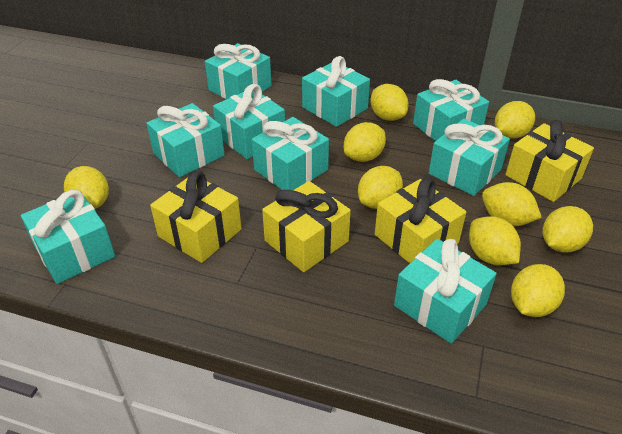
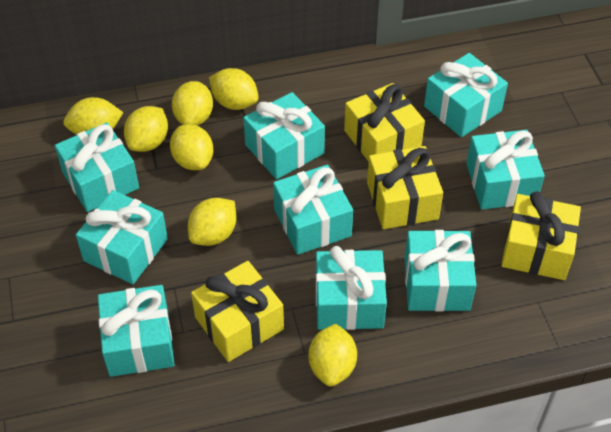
yellow lemon: 9 -> 7

